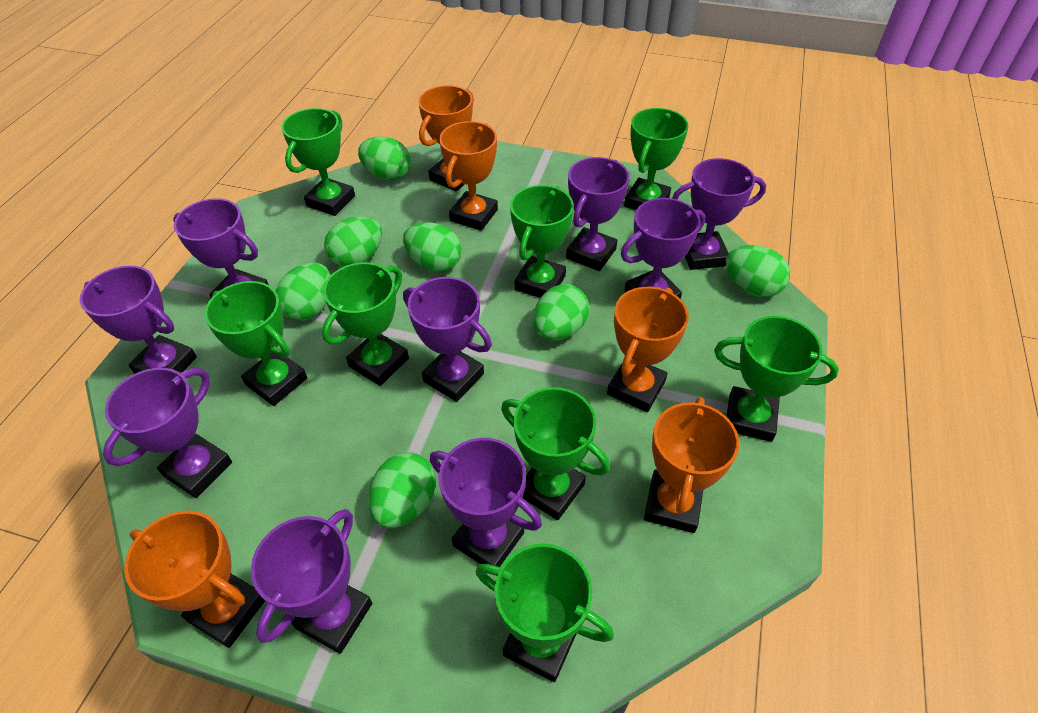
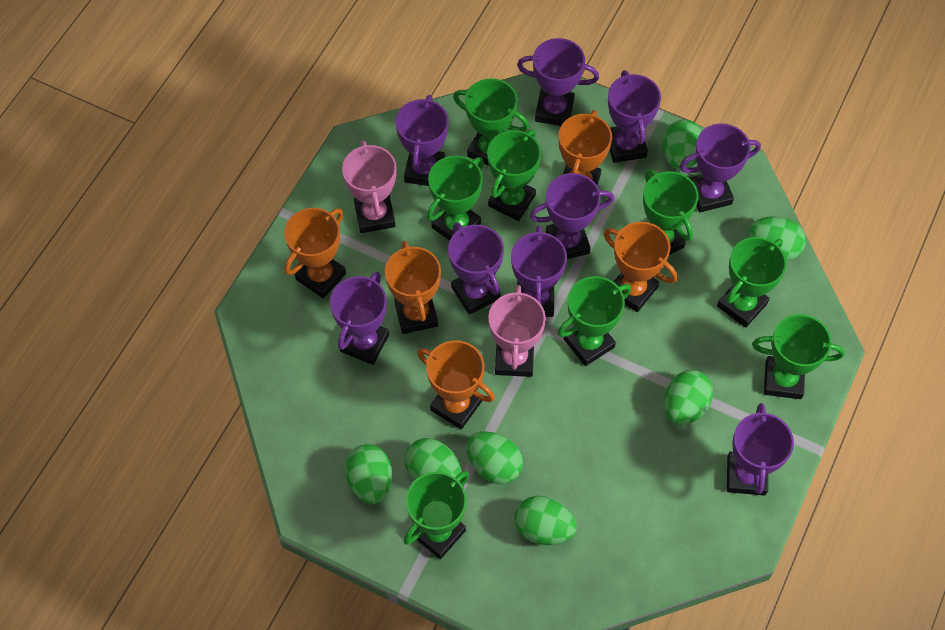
pink trophy: 0 -> 2

